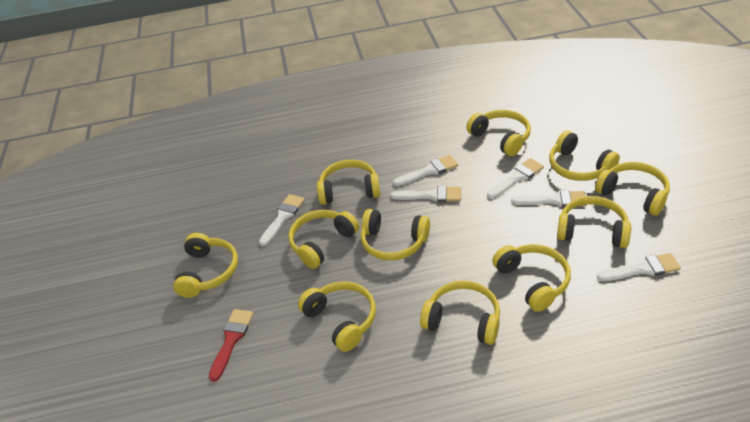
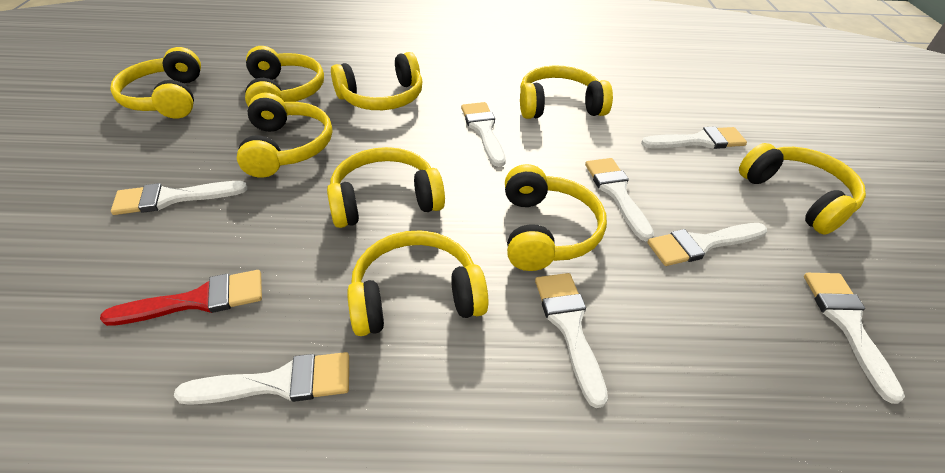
white brush: 6 -> 8
yellow headphones: 11 -> 9

